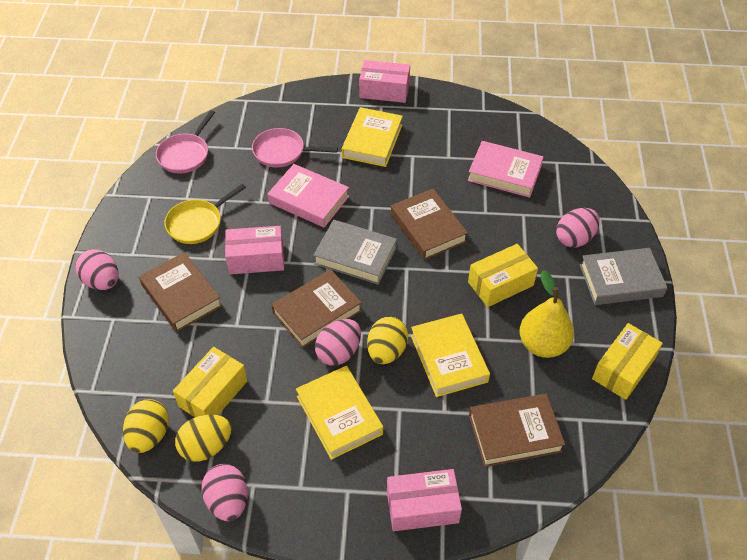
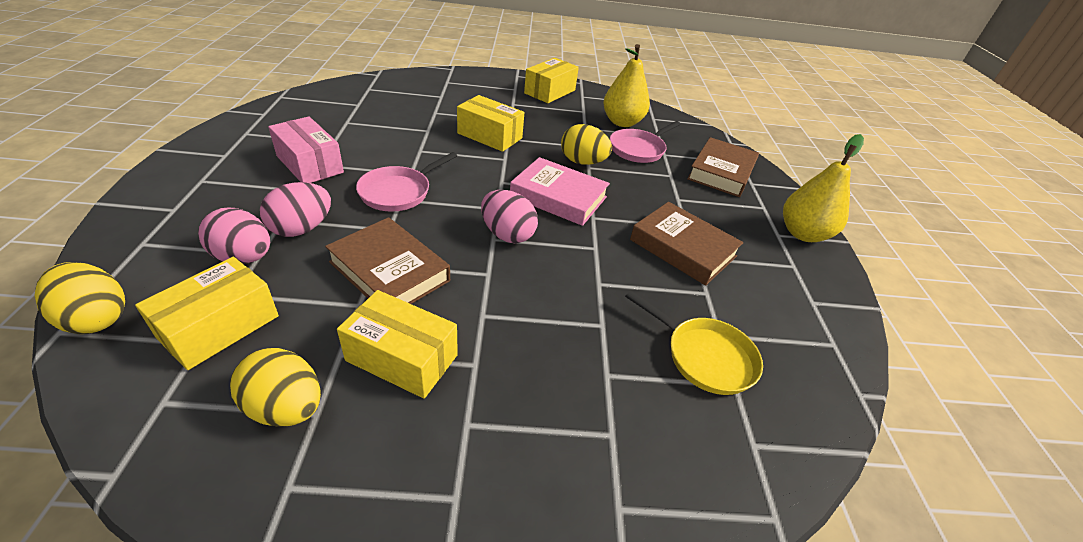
brown book: 4 -> 3
grey book: 2 -> 0
pink book: 2 -> 1
pink box: 3 -> 1
pink egg: 4 -> 3
yellow book: 3 -> 0
yellow box: 3 -> 4
yellow pear: 1 -> 2

